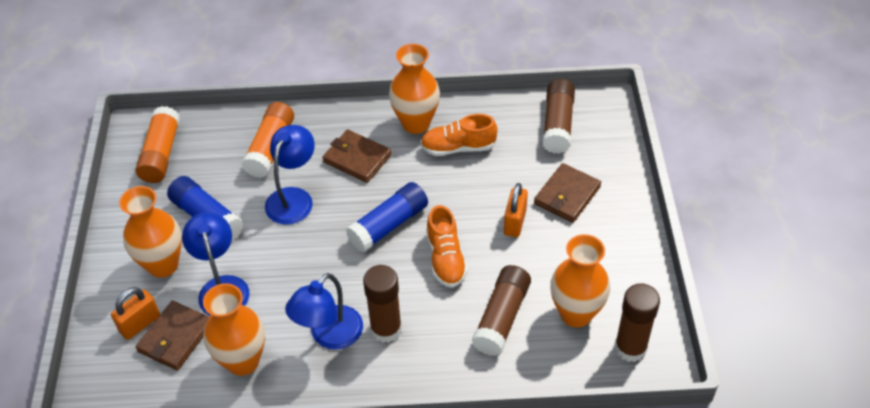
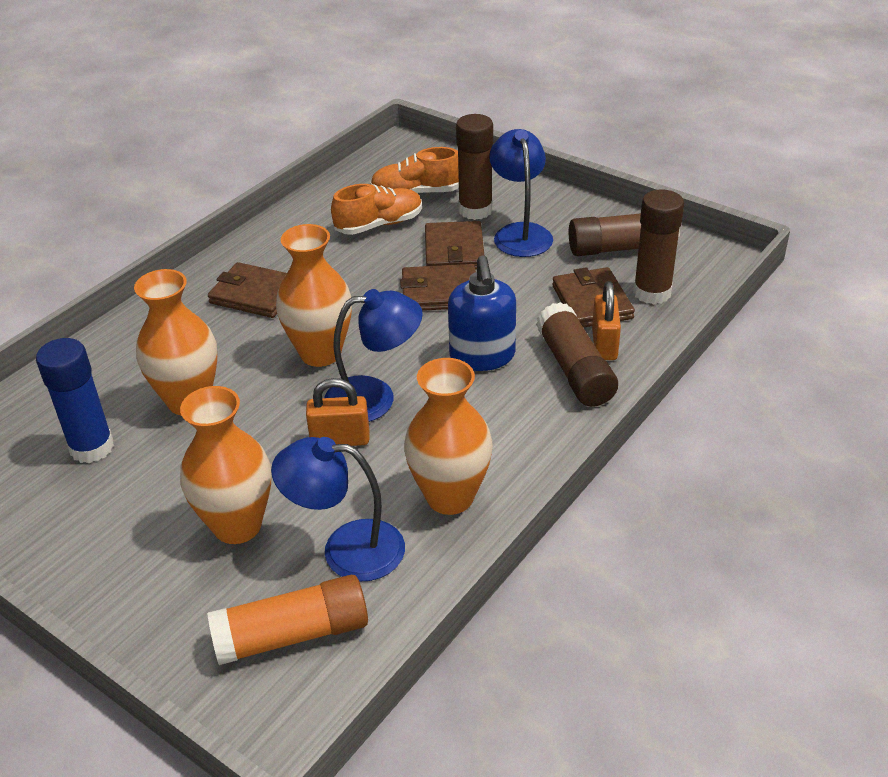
blue glue stick: 2 -> 1
blue soap dispenser: 0 -> 1
brown wallet: 3 -> 4
orange glue stick: 2 -> 1

